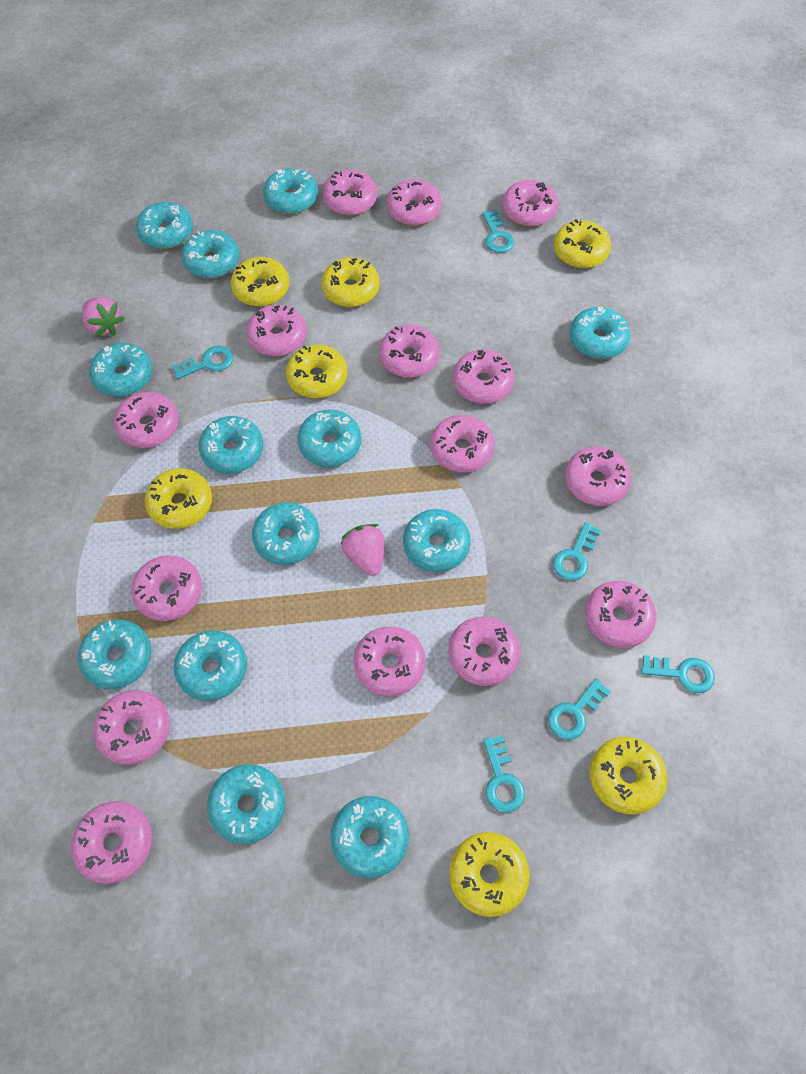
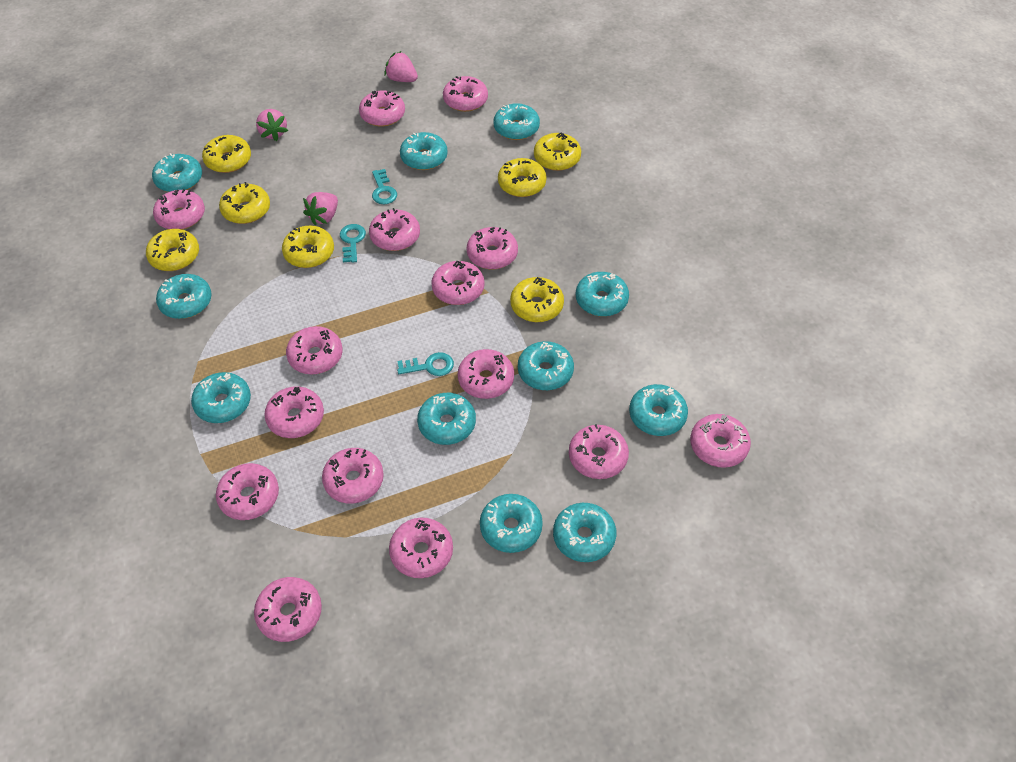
pink strawberry: 2 -> 3
turquoise donut: 13 -> 11
turquoise key: 6 -> 3

